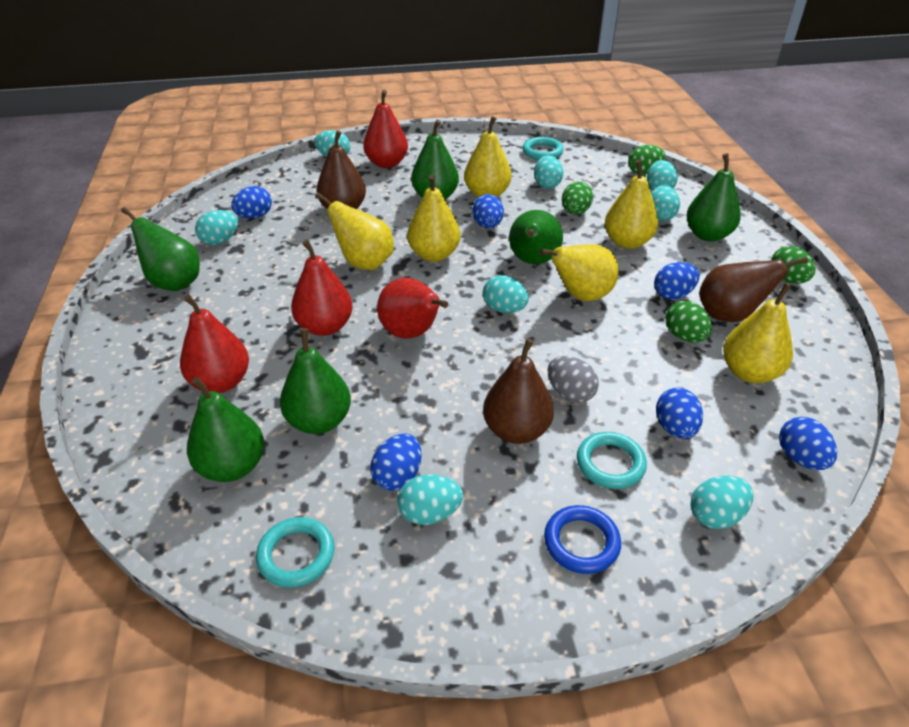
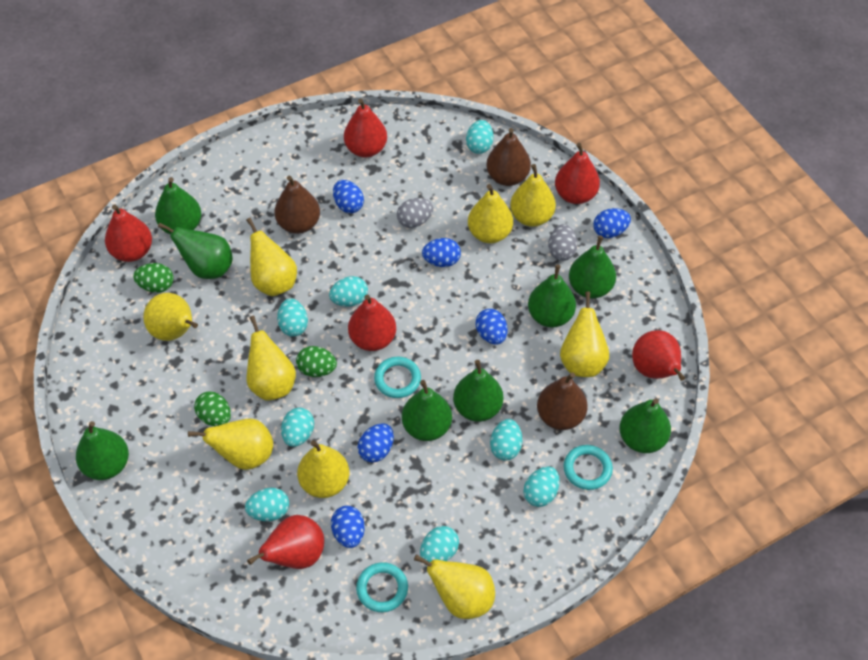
blue ring: 1 -> 0
green egg: 4 -> 3
green pear: 6 -> 8
grey egg: 1 -> 2
red pear: 4 -> 6
yellow pear: 6 -> 9

